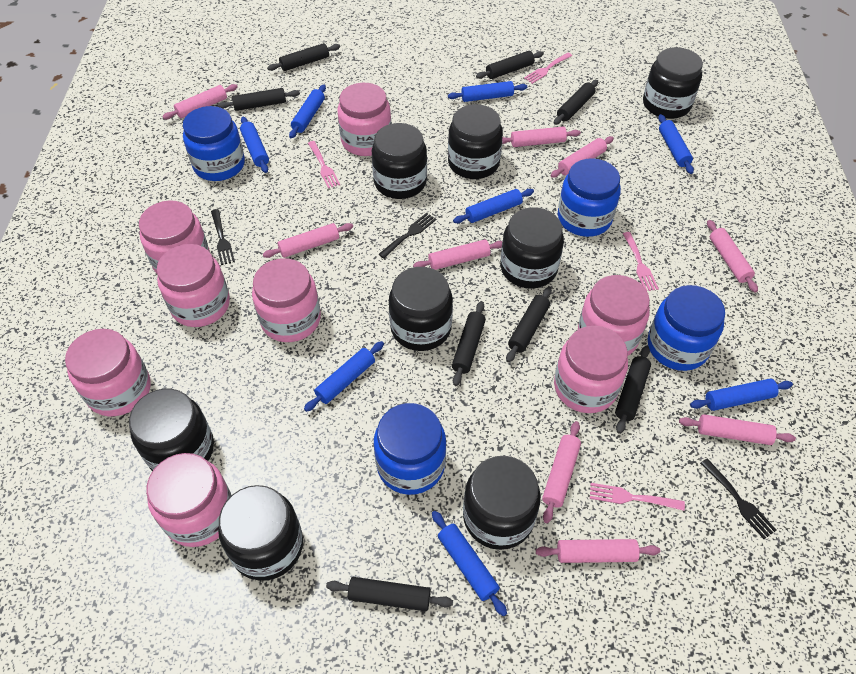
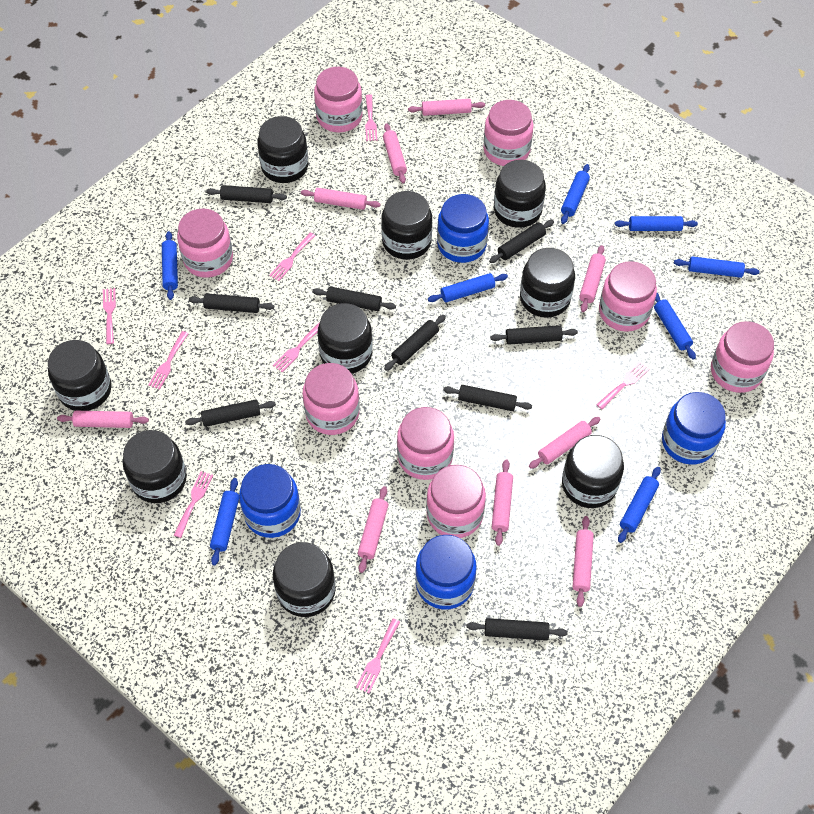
black fork: 3 -> 0
black jar: 8 -> 9
black rolling pin: 8 -> 9
pink fork: 4 -> 8

